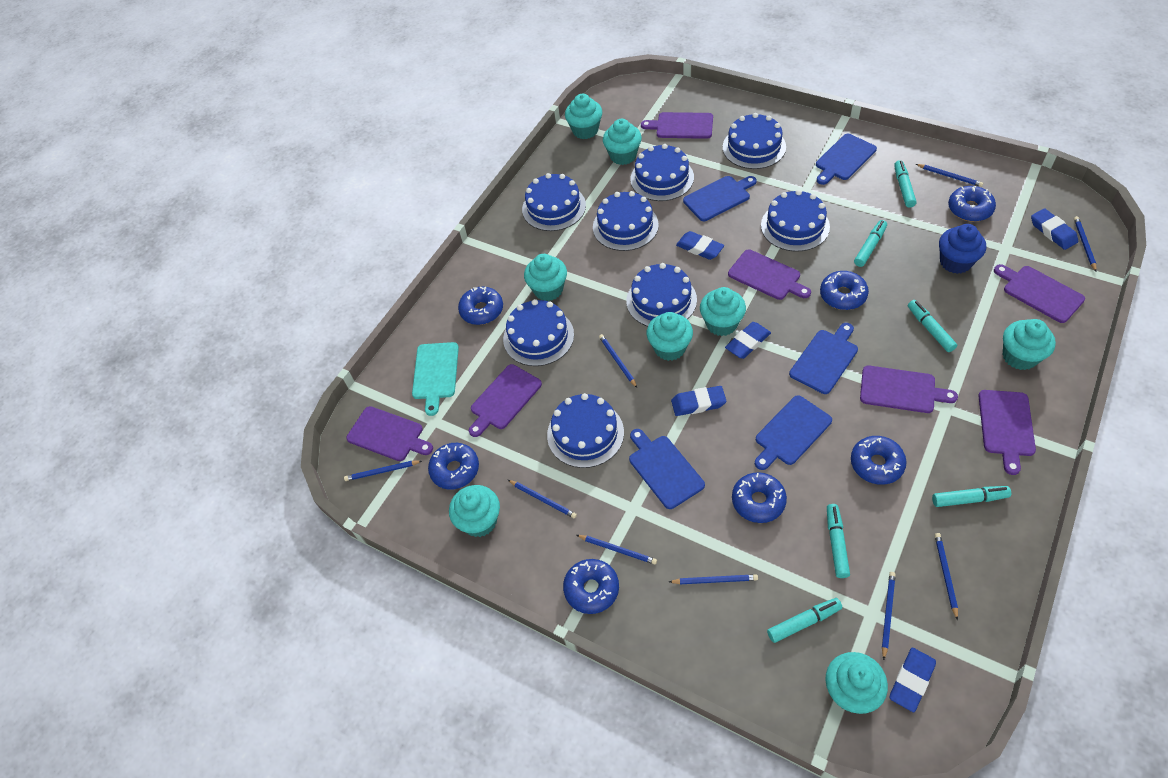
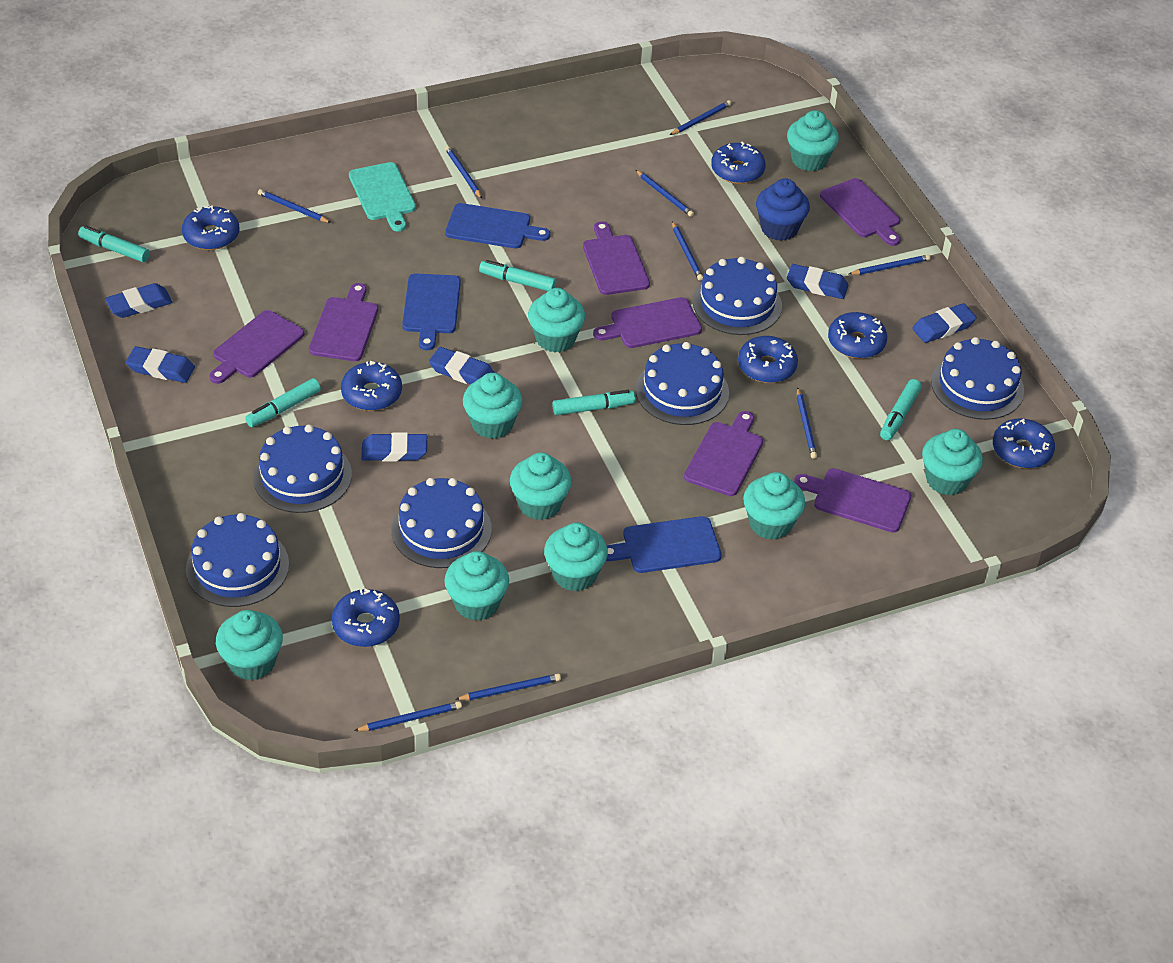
blue cake: 8 -> 6
blue cutting board: 5 -> 3
blue eraser: 5 -> 6
turquoise cupcake: 8 -> 9
turquoise marker: 6 -> 5

